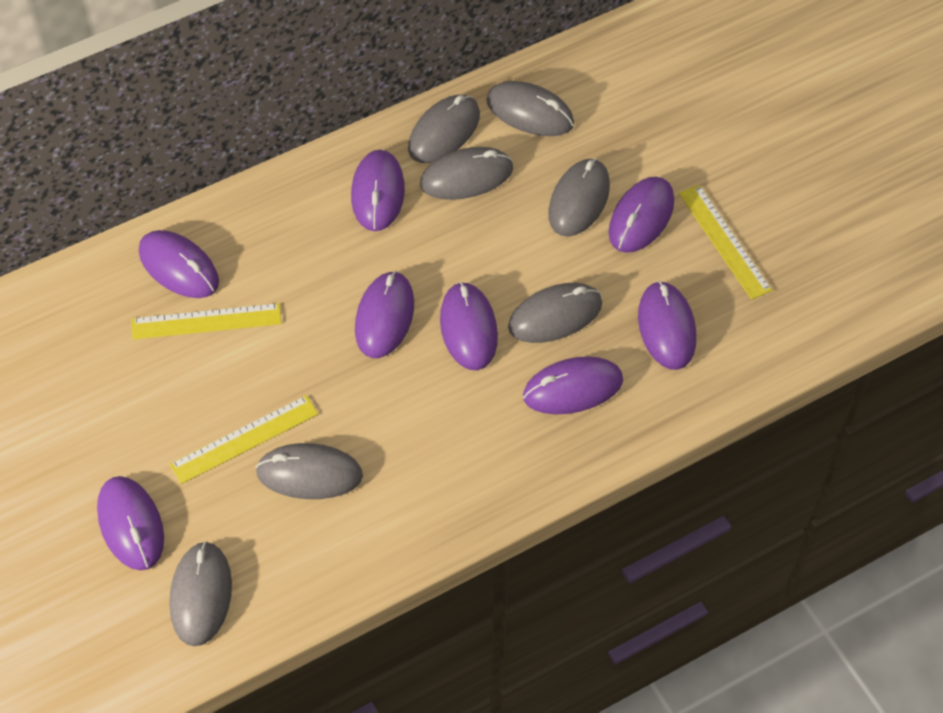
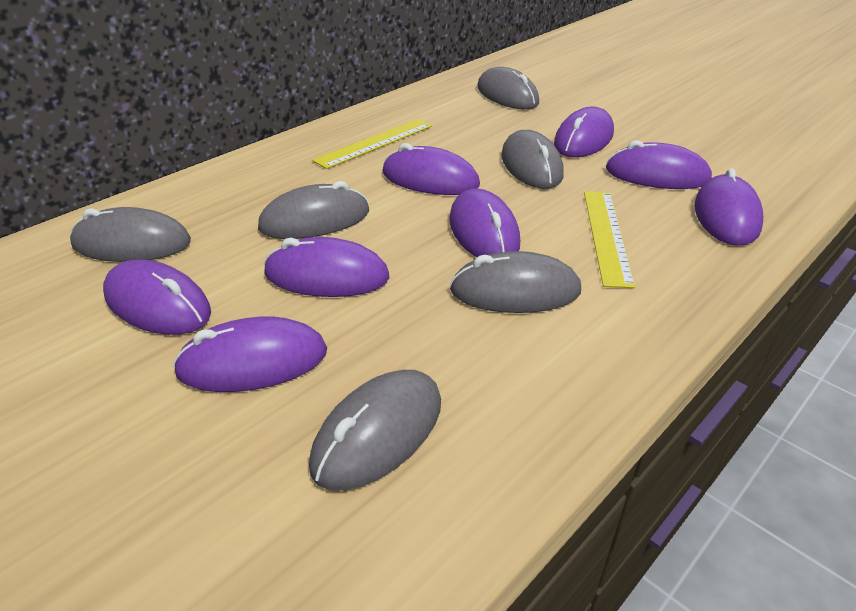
grey mouse: 7 -> 6
yellow ruler: 3 -> 2

